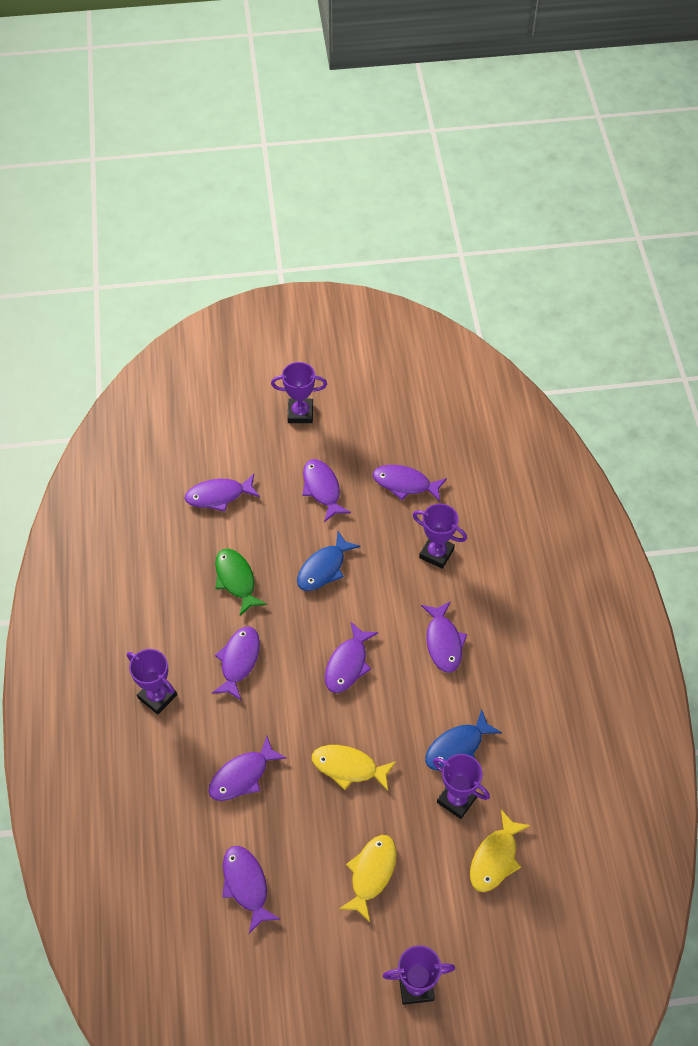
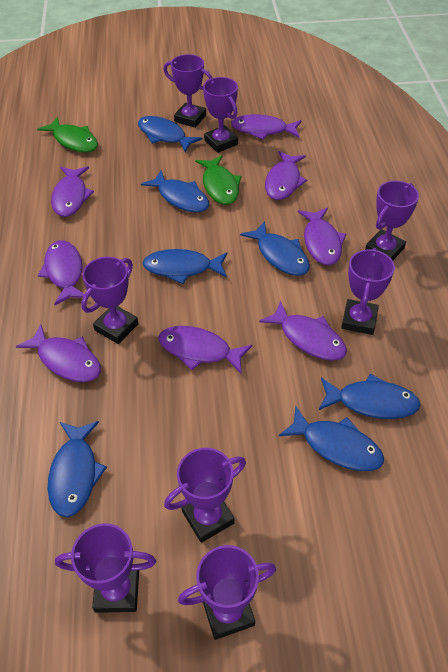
blue fish: 2 -> 7
green fish: 1 -> 2
purple trophy: 5 -> 8
yellow fish: 3 -> 0

